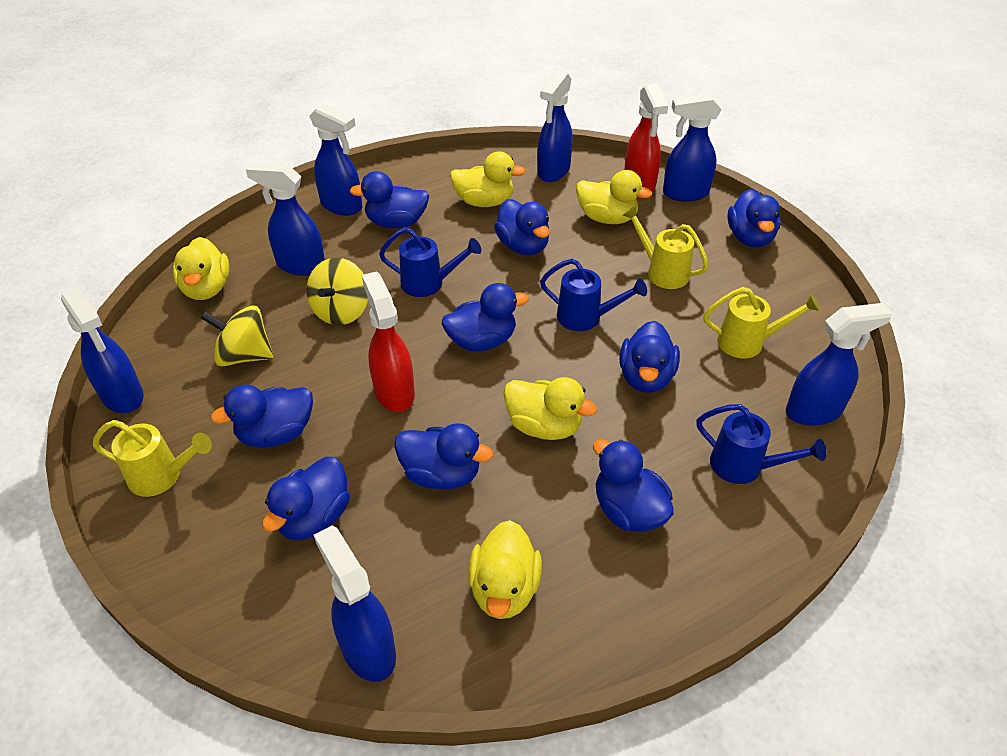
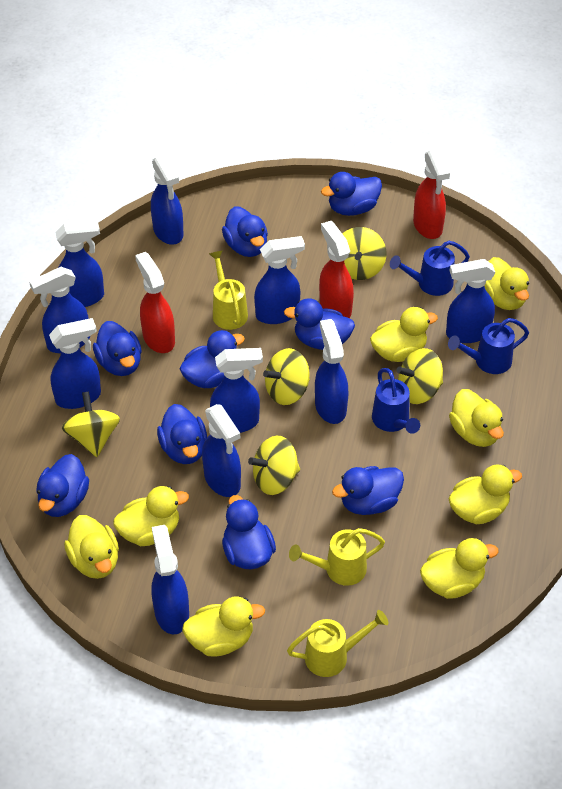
blue spray bottle: 7 -> 10
red spray bottle: 2 -> 3
yellow duck: 5 -> 8
yellow spinning top: 2 -> 5

